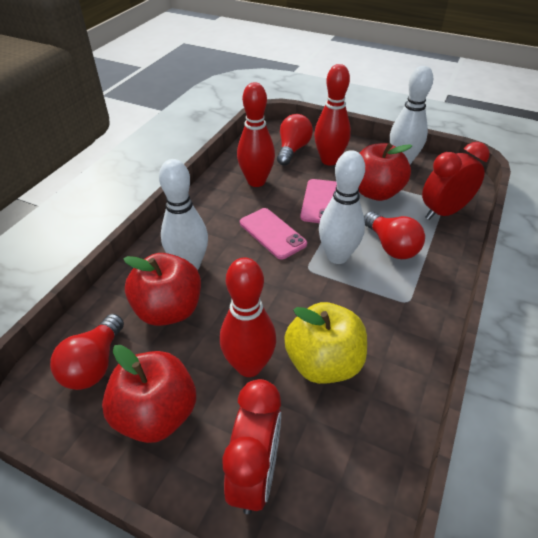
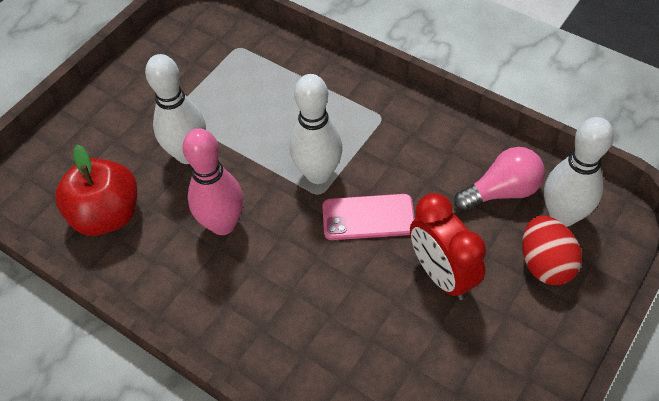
pink bowling pin: 0 -> 1
pink light bulb: 0 -> 1
pink phone: 2 -> 1
red apple: 3 -> 1
red bowling pin: 3 -> 0
red clock: 2 -> 1
red egg: 0 -> 1
red light bulb: 3 -> 0
yellow apple: 1 -> 0

